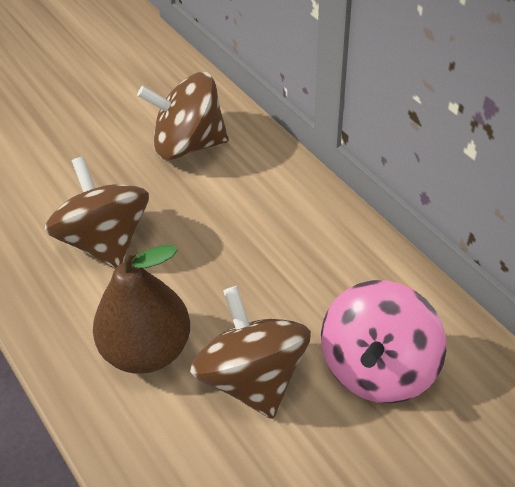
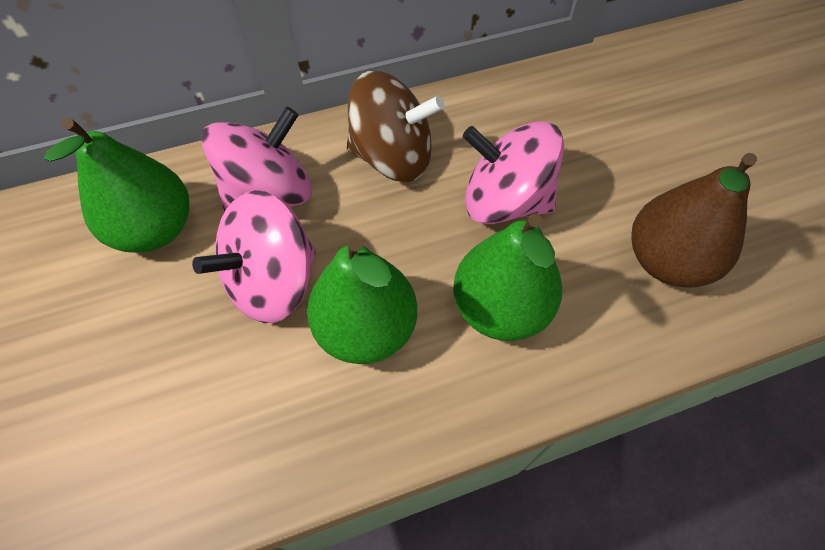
brown spinning top: 3 -> 1
green pear: 0 -> 3
pink spinning top: 1 -> 3

